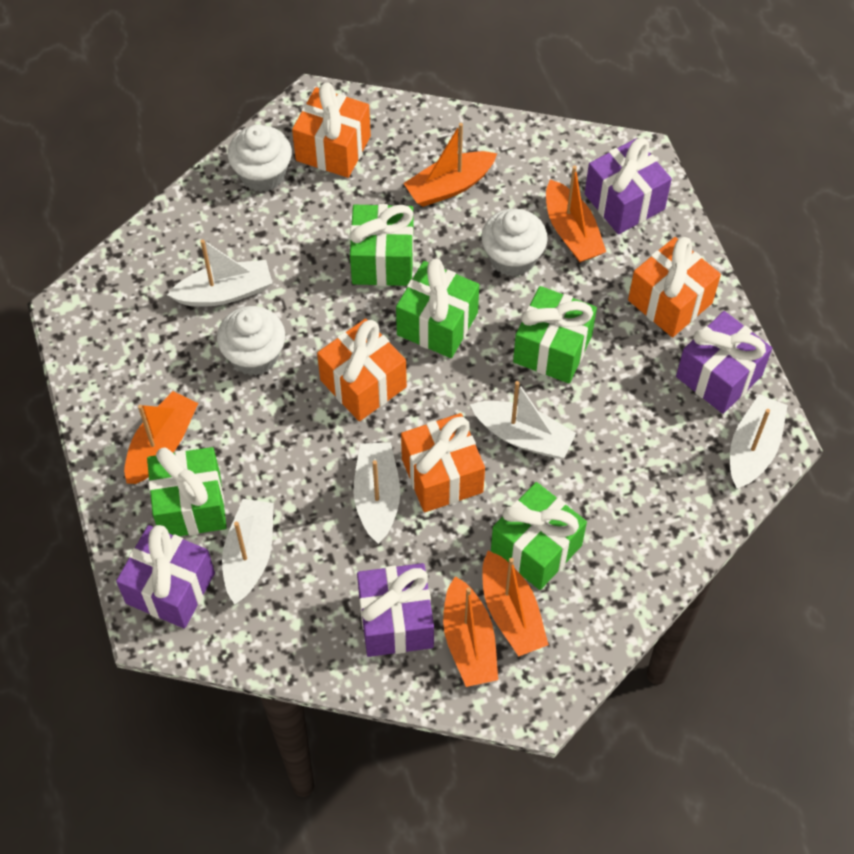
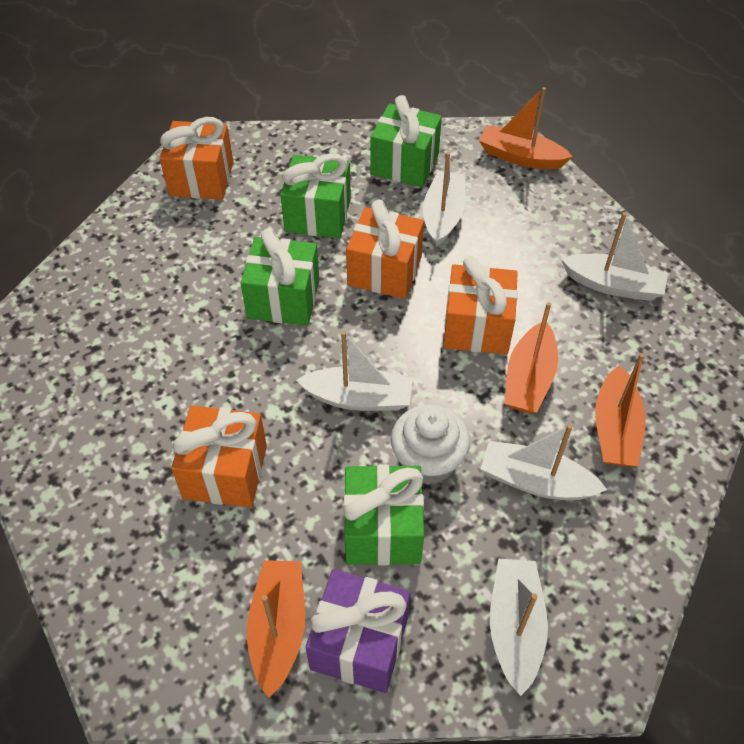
green gift: 5 -> 4
orange boat: 5 -> 4
purple gift: 4 -> 1
white cupcake: 3 -> 1

